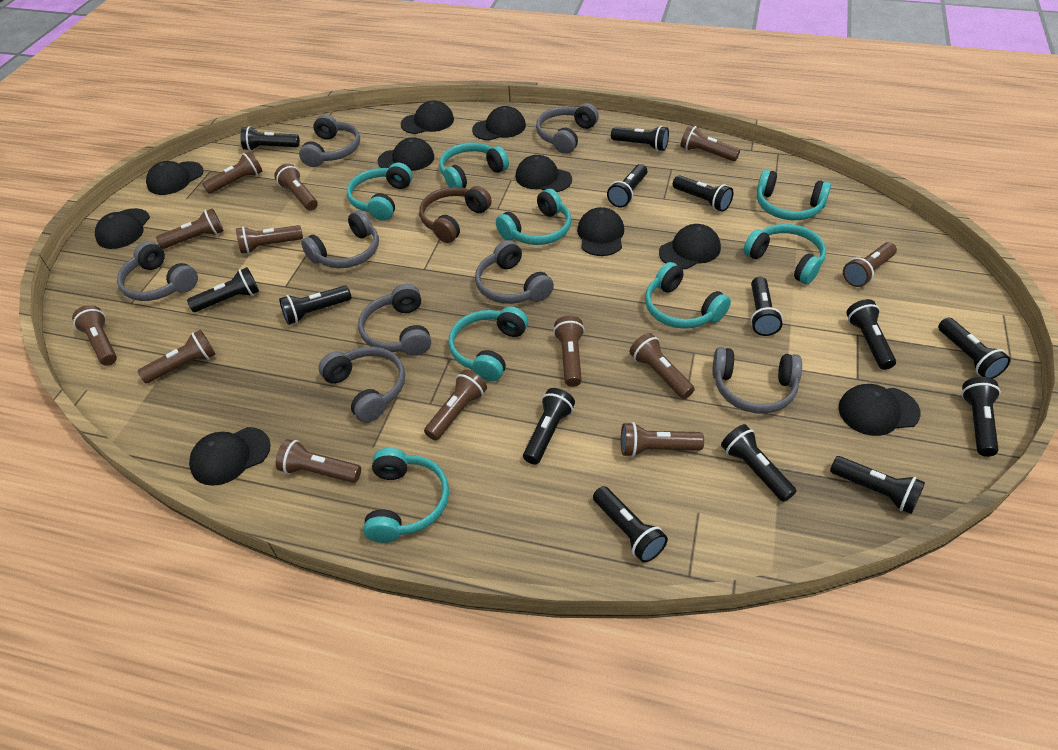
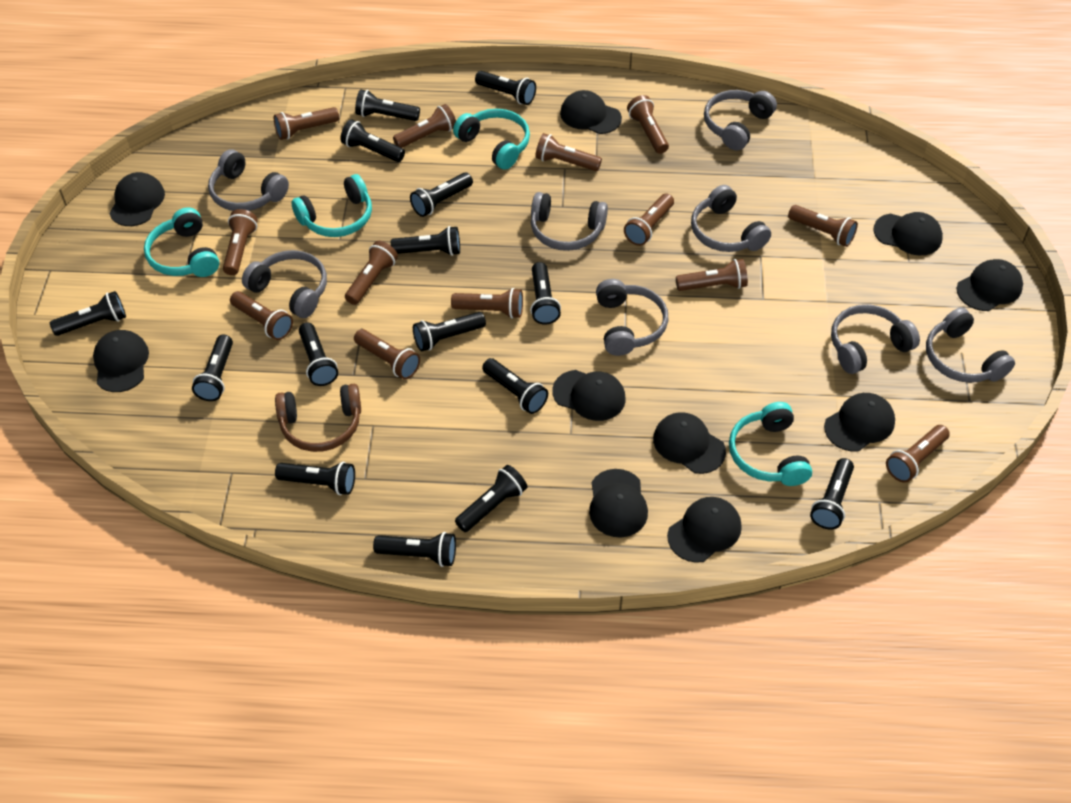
black flashlight: 14 -> 15
turquoise headphones: 8 -> 4

